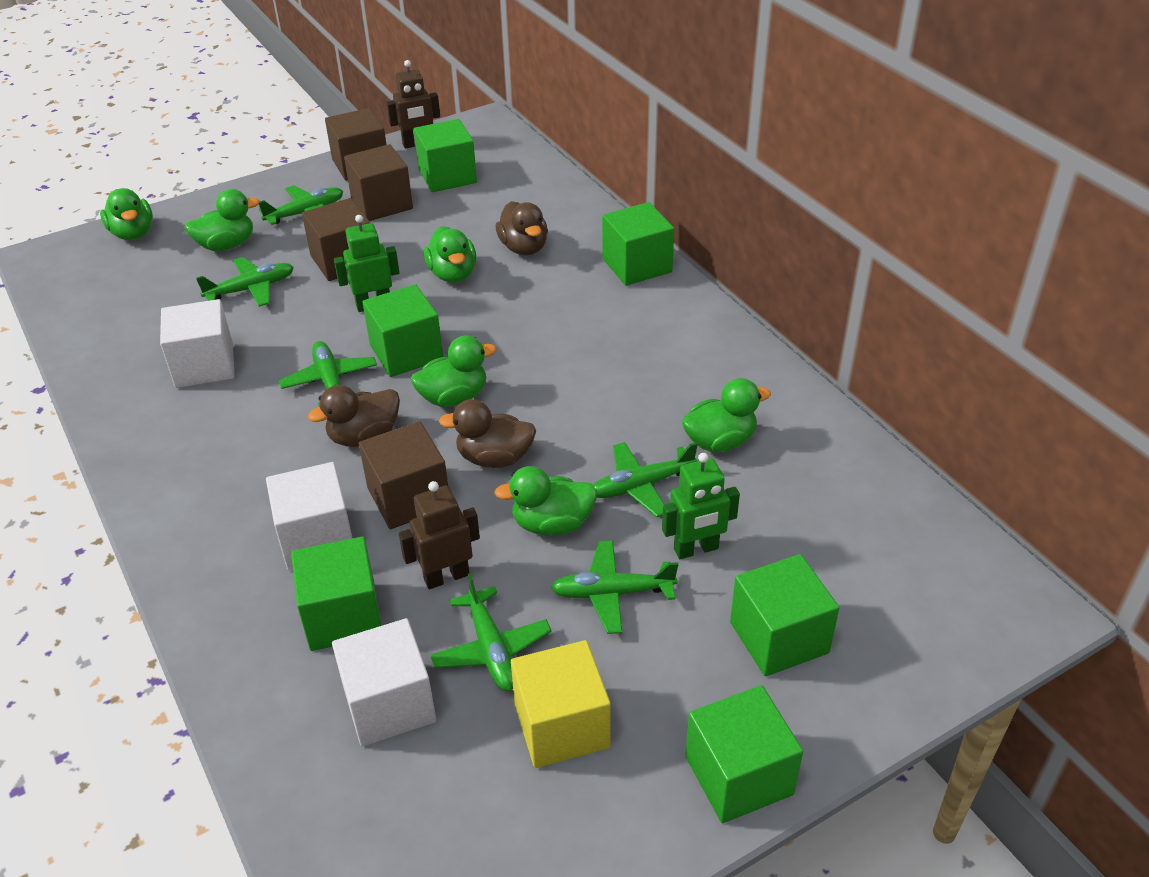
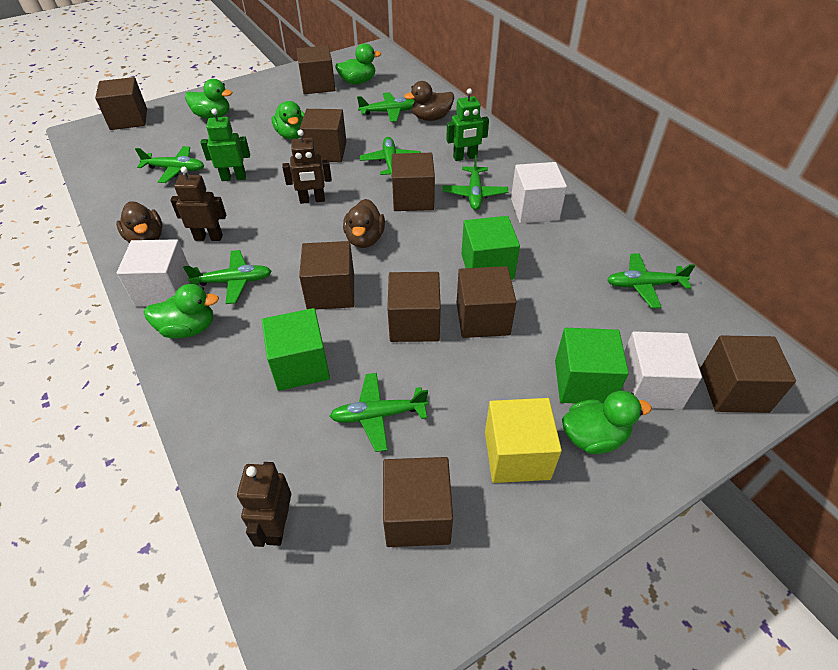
brown cube: 4 -> 9
brown robot: 2 -> 3
green cube: 6 -> 3
green duck: 6 -> 5
green plane: 6 -> 7

